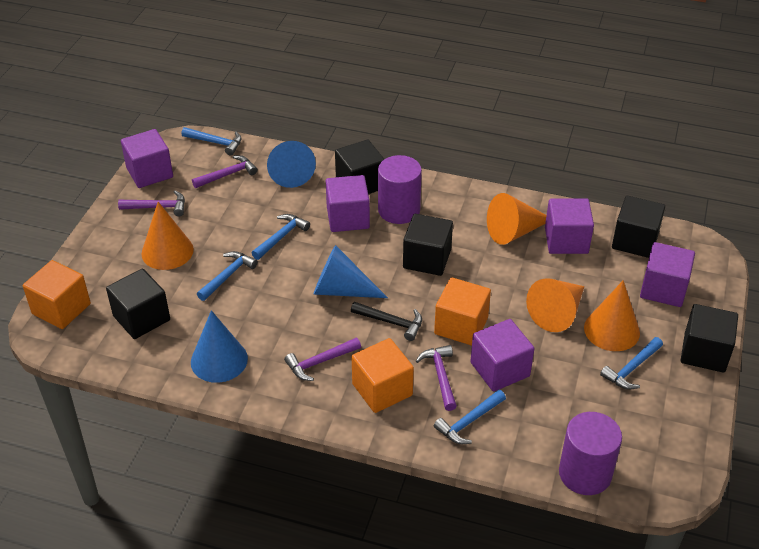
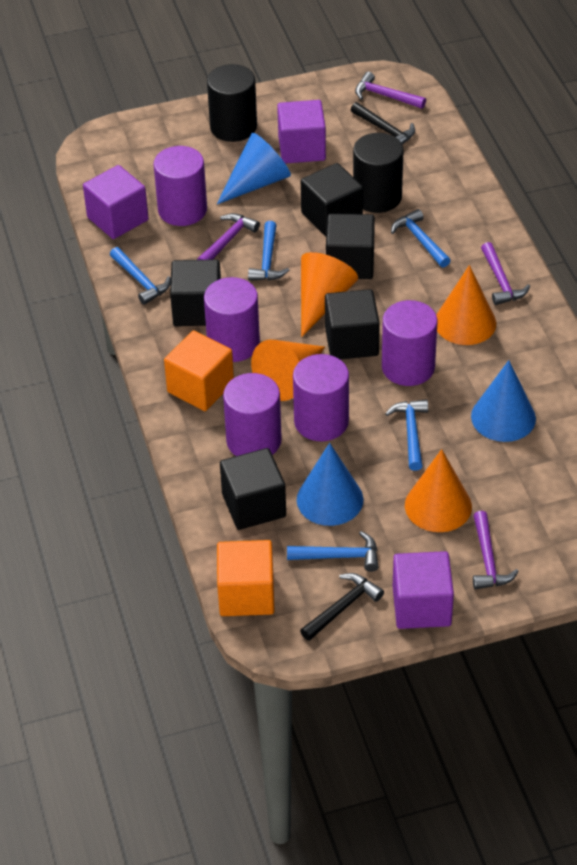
black cylinder: 0 -> 2
black hammer: 1 -> 2
orange cube: 3 -> 2
purple cube: 5 -> 3
purple cylinder: 2 -> 5

